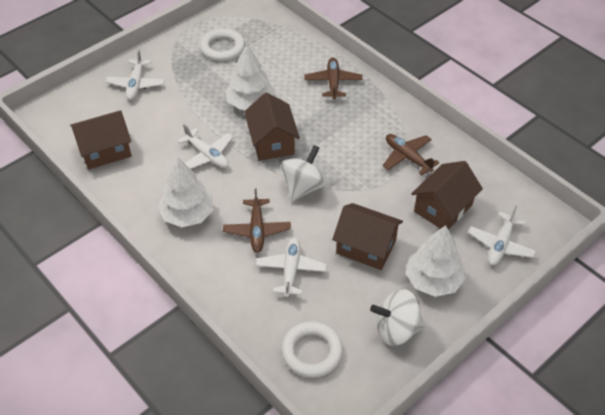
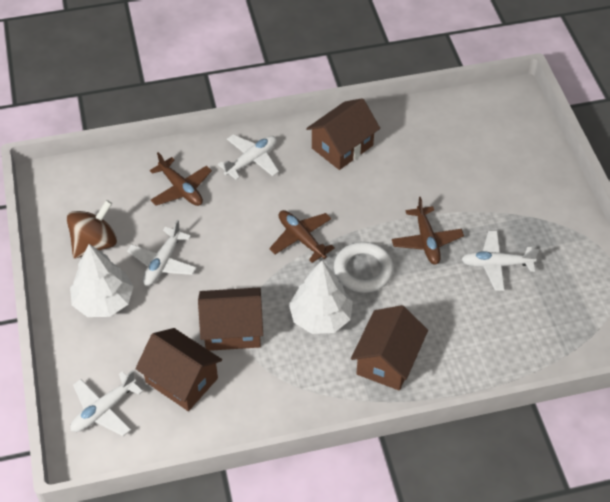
brown spinning top: 0 -> 1
white ring: 2 -> 1
white spinning top: 2 -> 0
white tree: 3 -> 2

